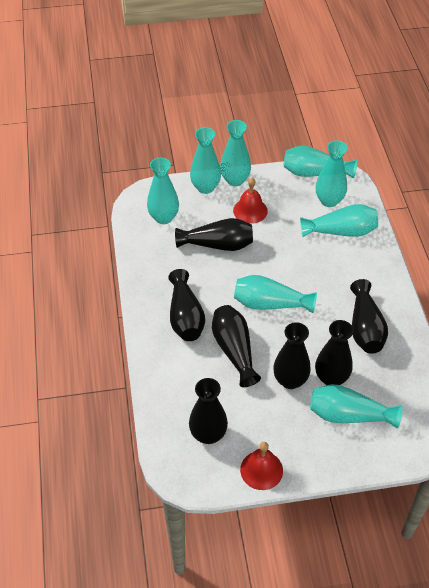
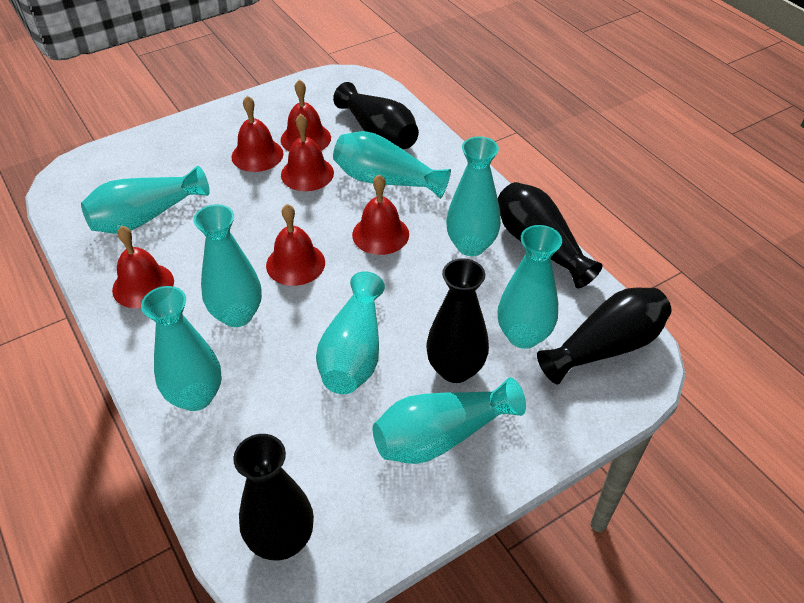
black vase: 7 -> 5
red bell: 2 -> 6

